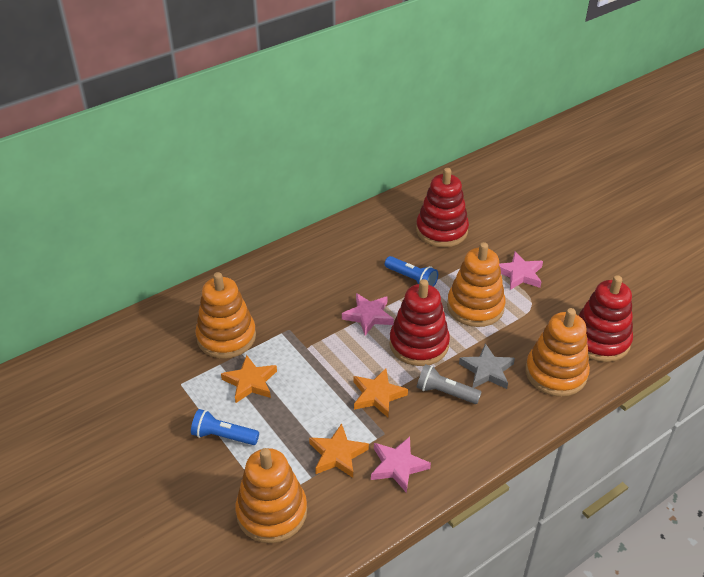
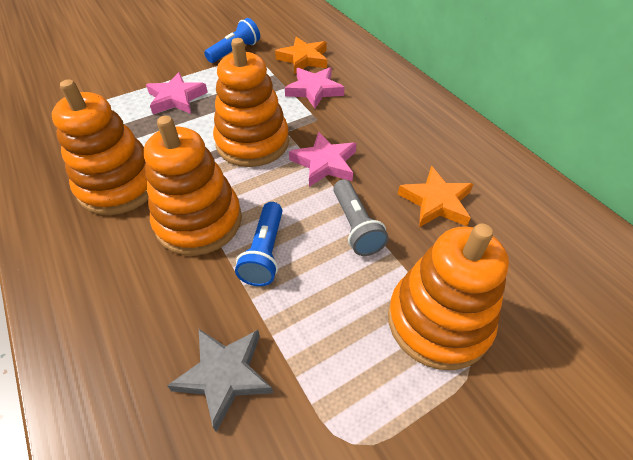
orange star: 3 -> 2
red stacking toy: 3 -> 0

